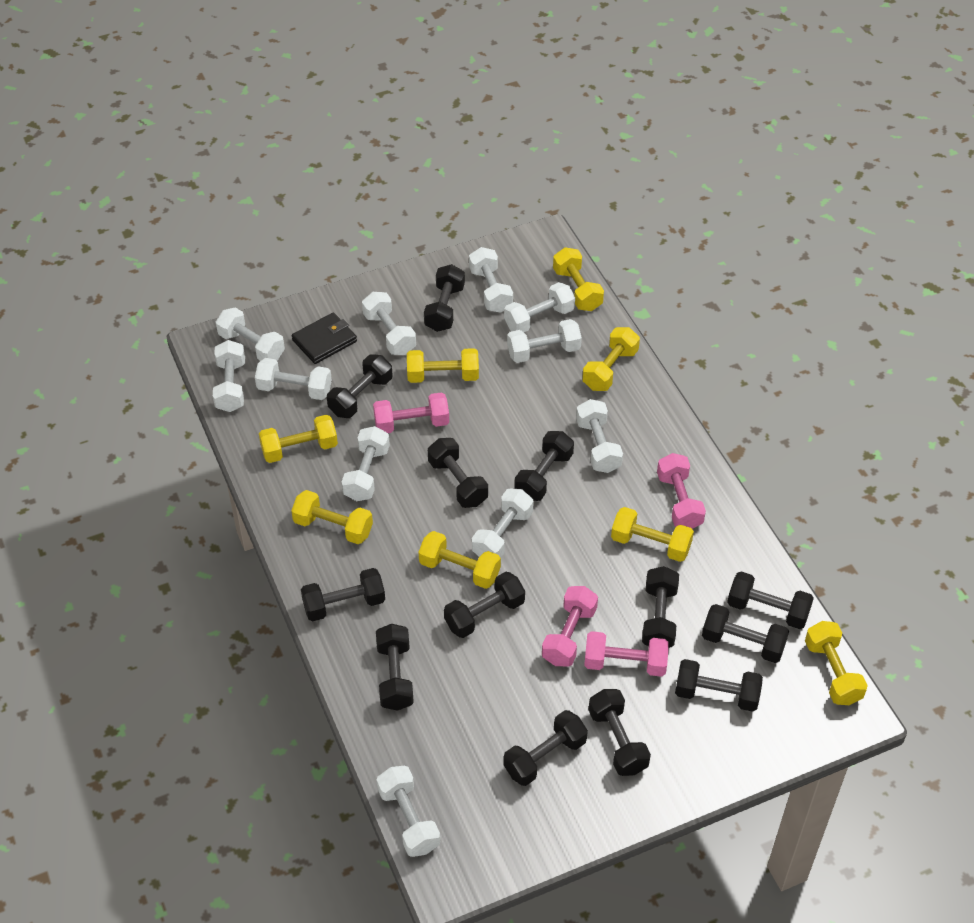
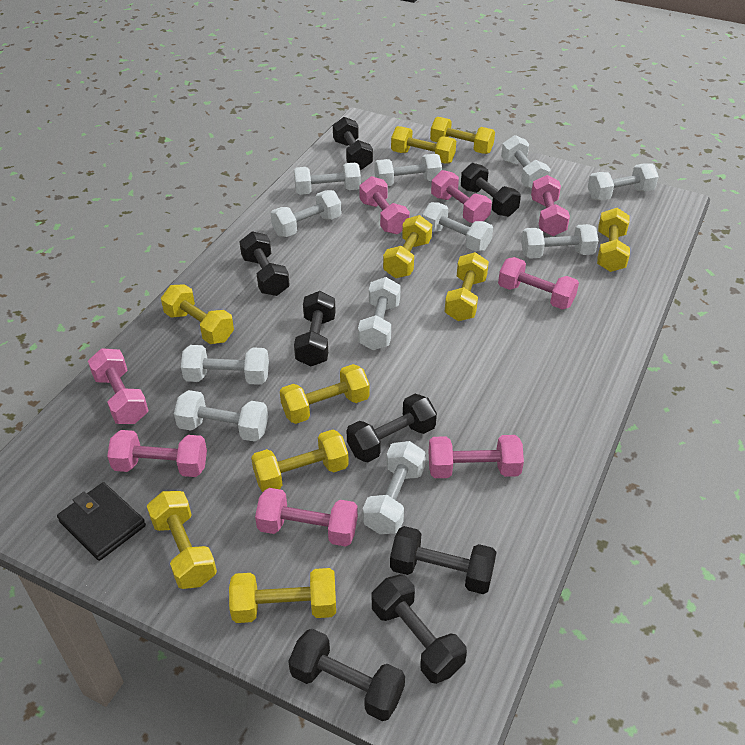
black dumbbell: 13 -> 8
pink dumbbell: 4 -> 8
yellow dumbbell: 8 -> 10

